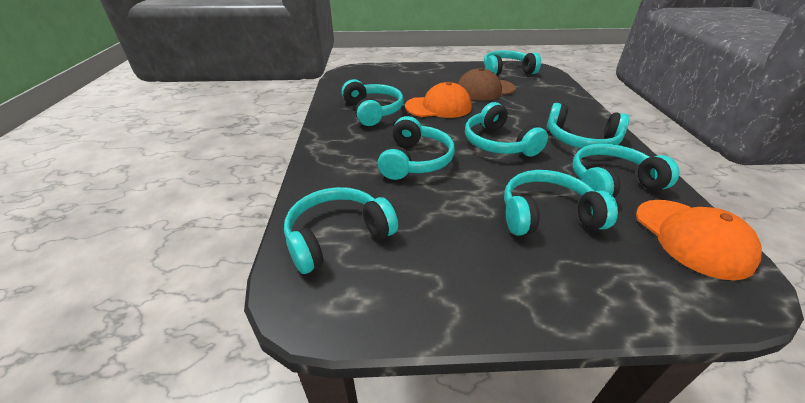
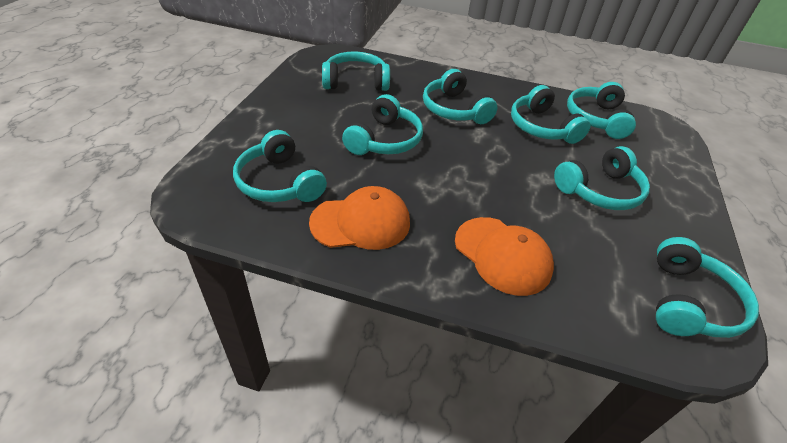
brown cap: 1 -> 0

